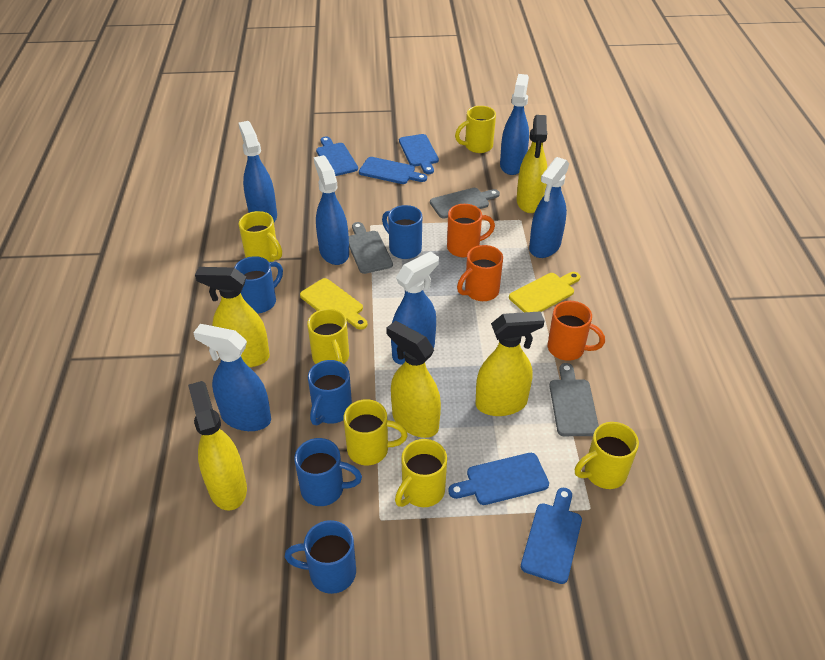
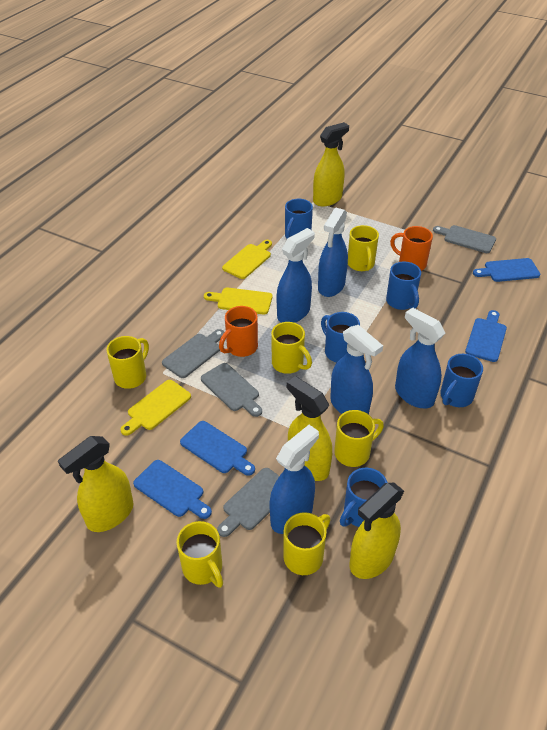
blue cutting board: 5 -> 4
blue spray bottle: 6 -> 5
grey cutting board: 3 -> 4
orange mug: 3 -> 2
yellow cutting board: 2 -> 3
yellow spray bottle: 5 -> 4

